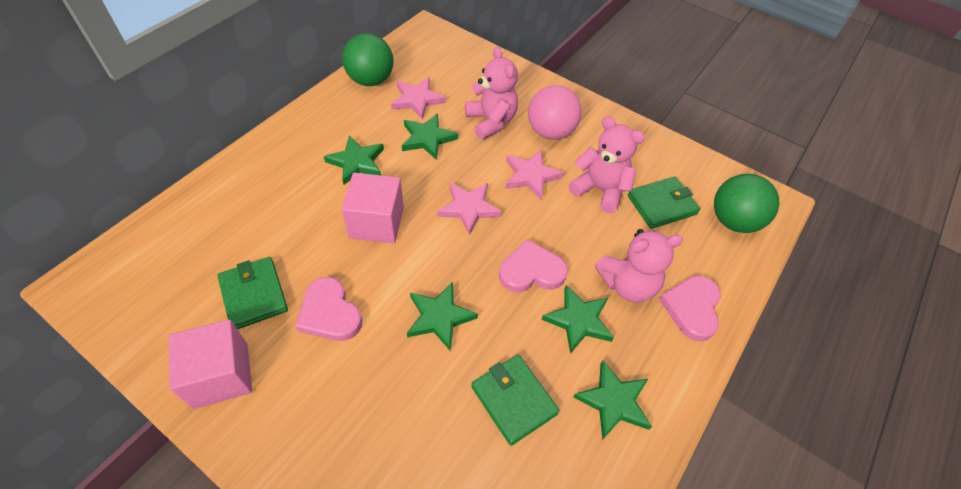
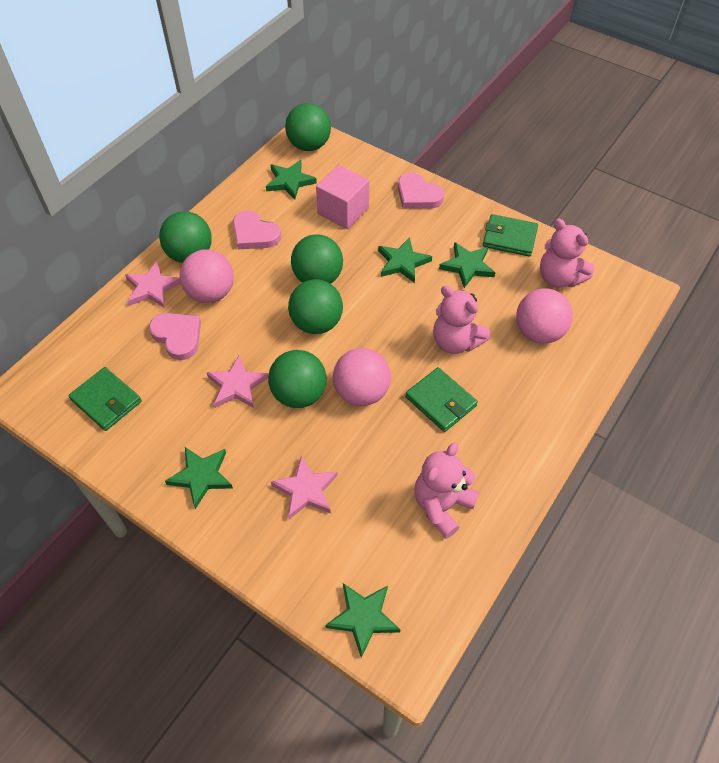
green ball: 2 -> 5
pink ball: 1 -> 3
pink cube: 2 -> 1

